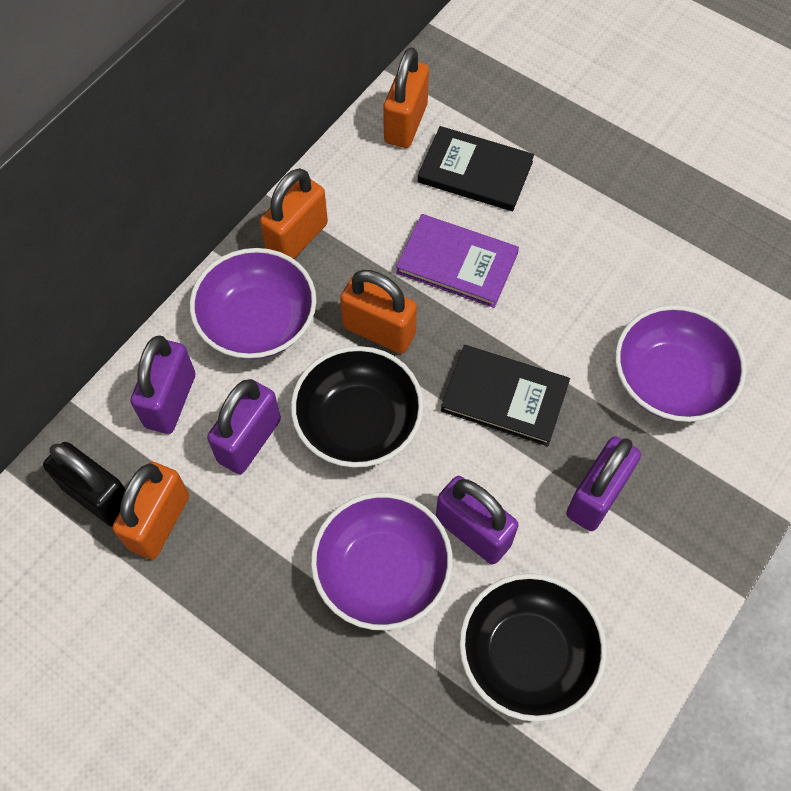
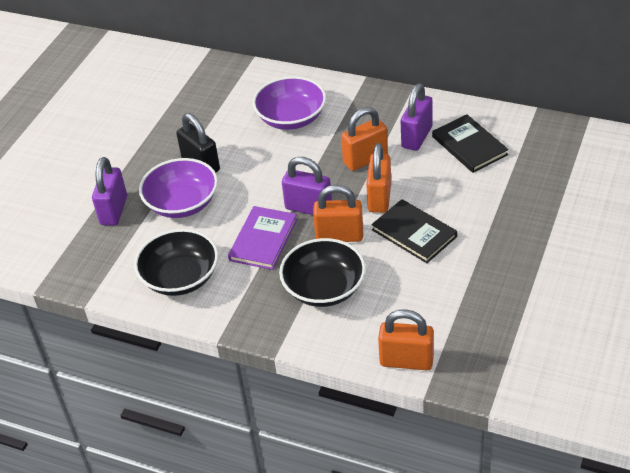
purple bowl: 3 -> 2
purple padlock: 4 -> 3

